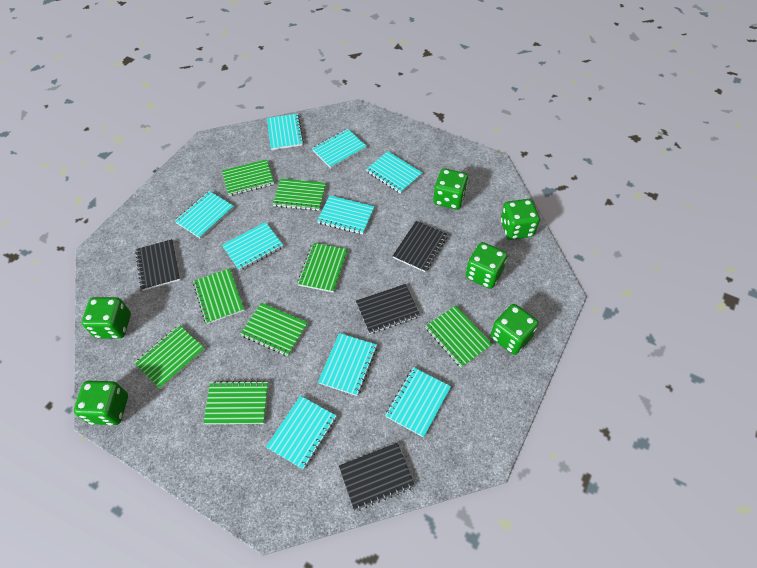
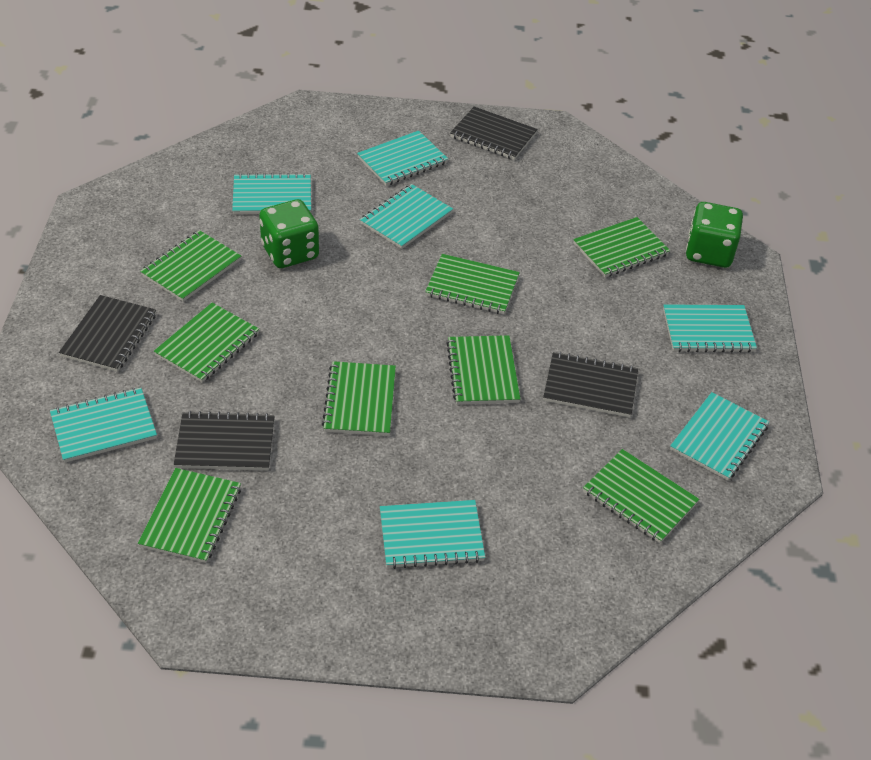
green dice: 6 -> 2
turquoise notebook: 9 -> 7

